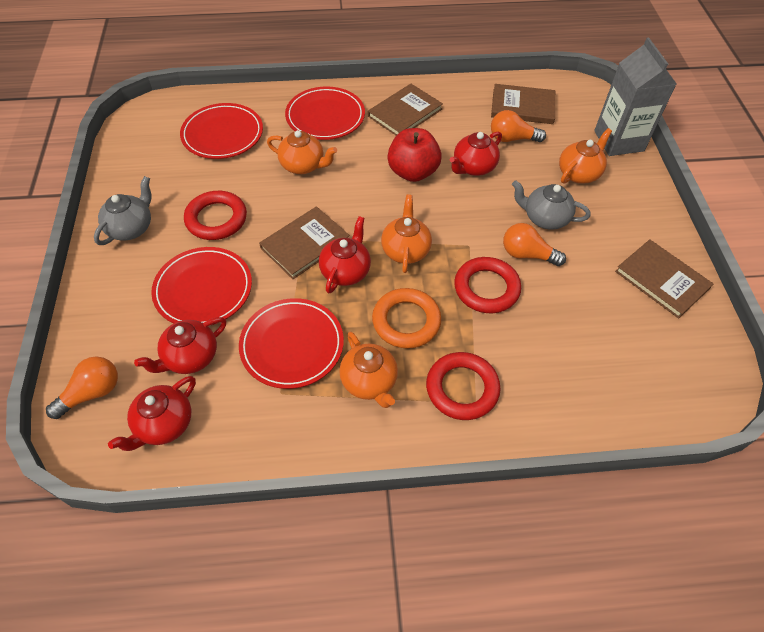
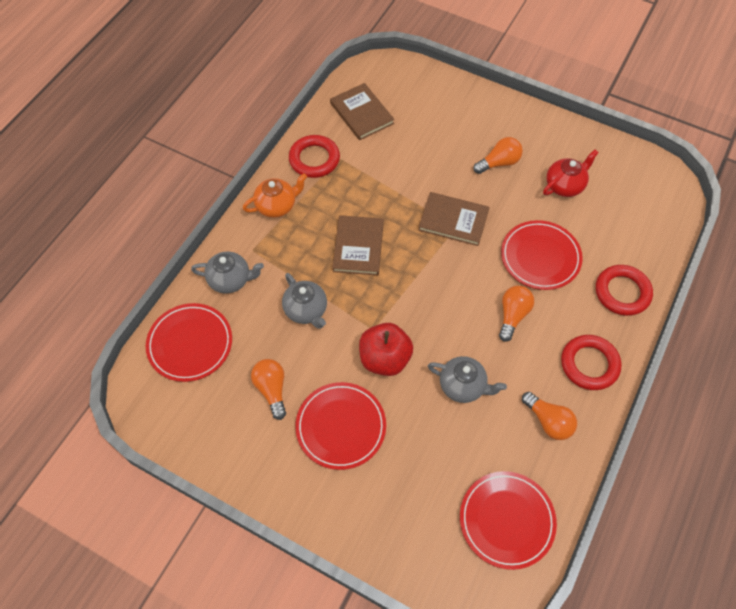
brown book: 4 -> 3
grey carton: 1 -> 0
grey teapot: 2 -> 3
orange light bulb: 3 -> 4
orange ring: 1 -> 0
orange teapot: 4 -> 1
red teapot: 4 -> 1

